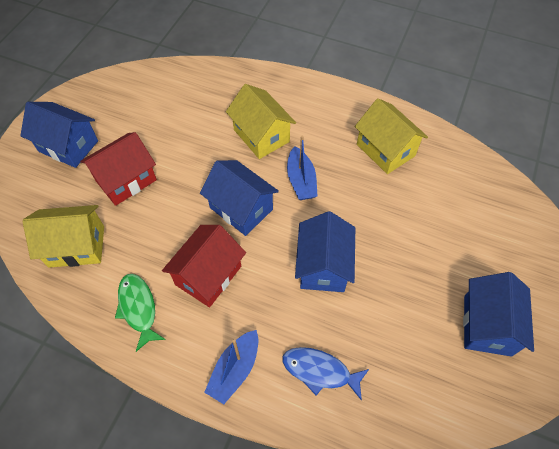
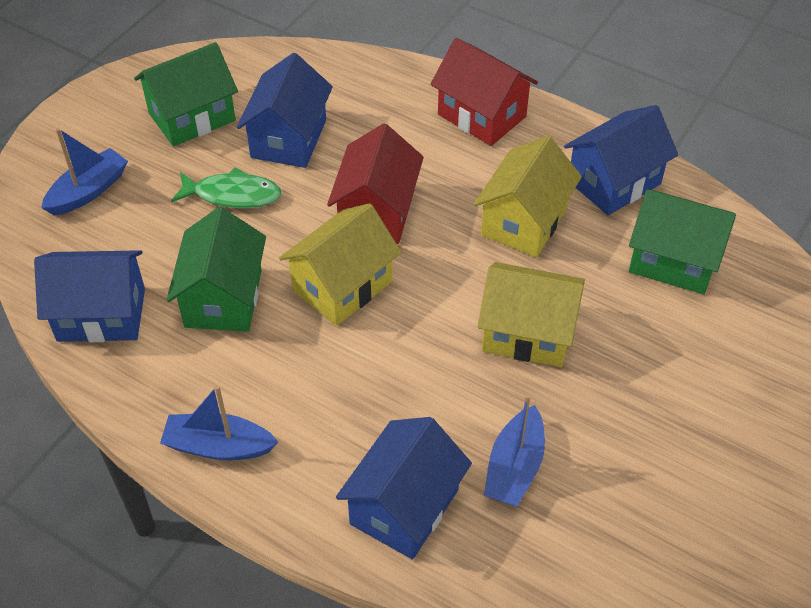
blue boat: 2 -> 3
blue fish: 1 -> 0
green house: 0 -> 3

